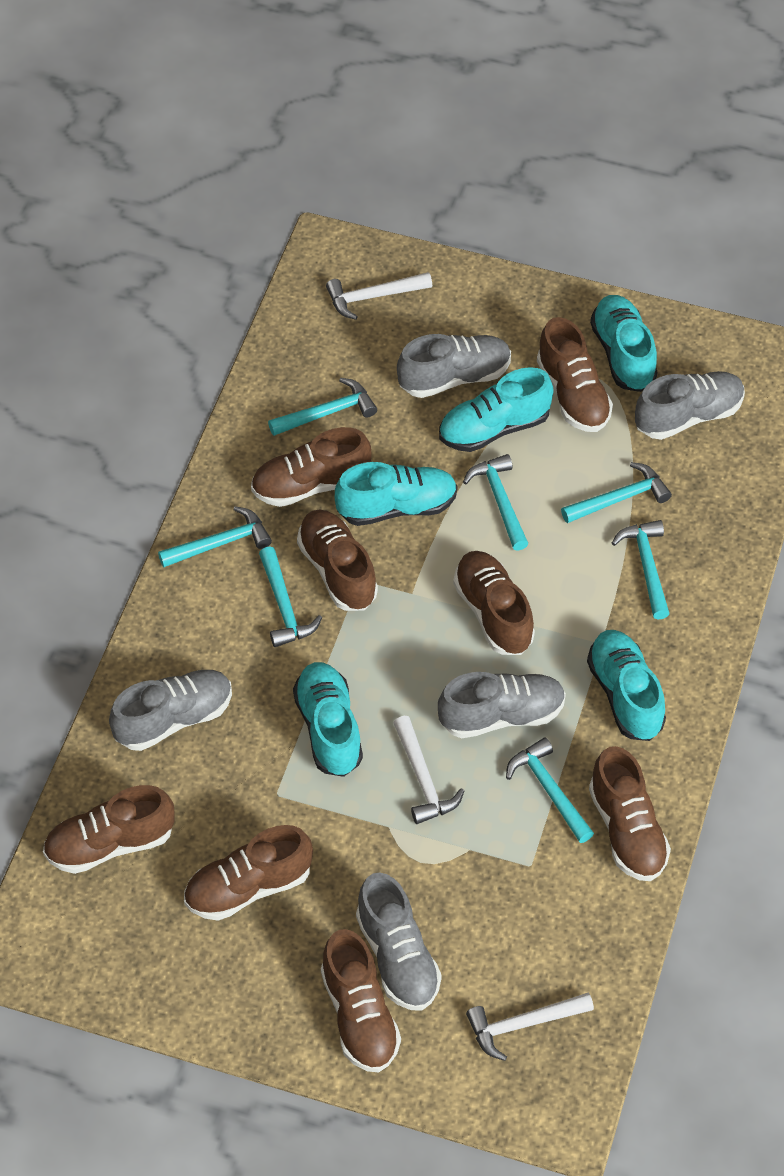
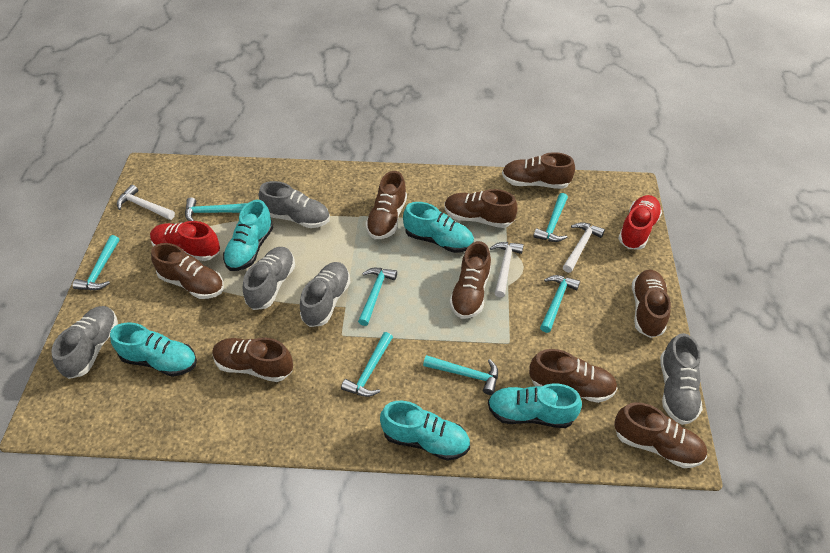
brown shoe: 8 -> 9
red shoe: 0 -> 2

